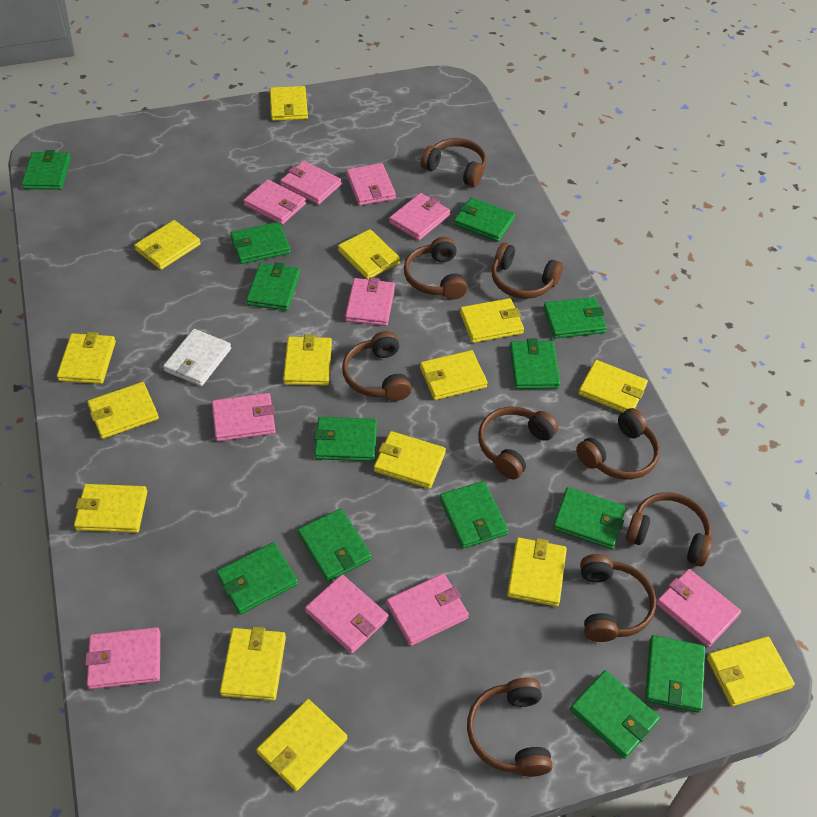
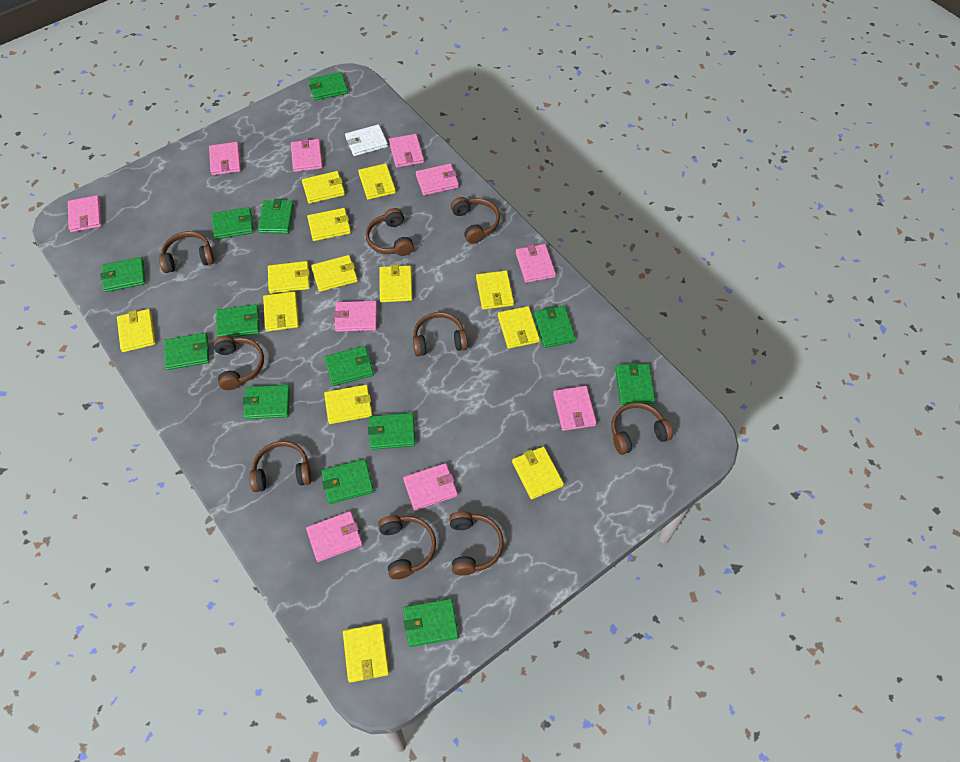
yellow wallet: 15 -> 13

